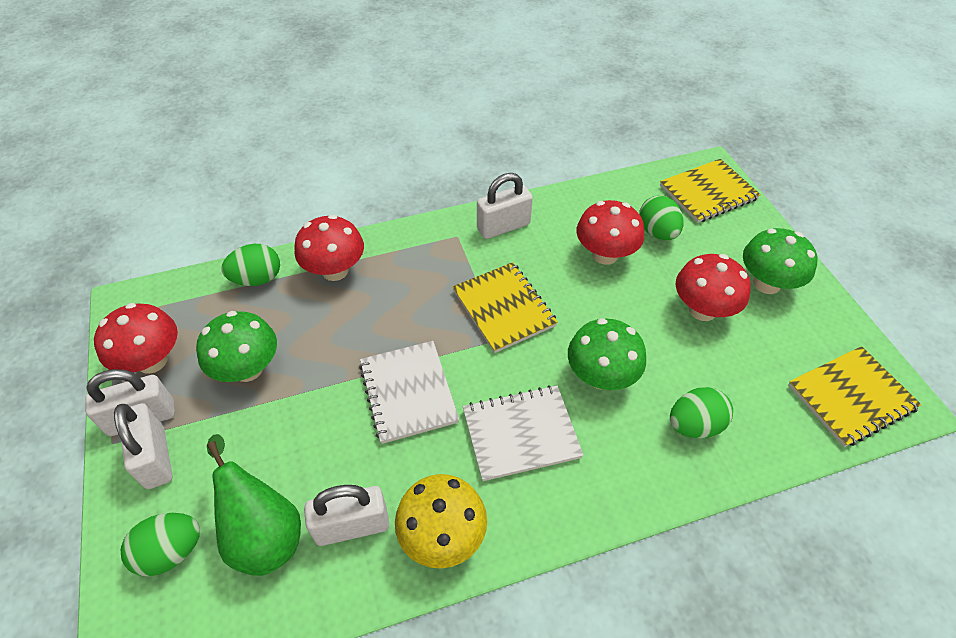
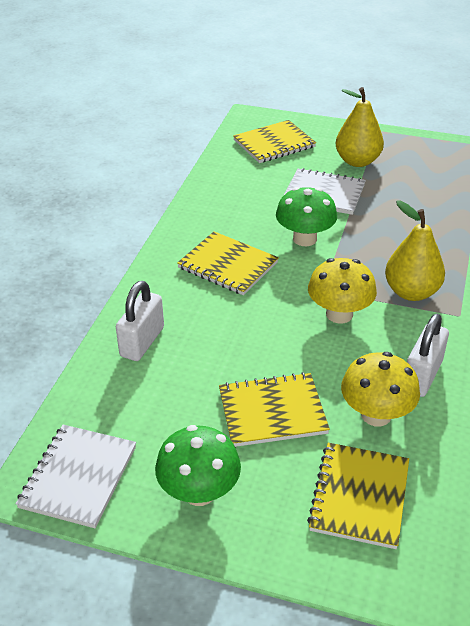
green egg: 4 -> 0
green mushroom: 3 -> 2
green pear: 1 -> 0
red mushroom: 4 -> 0
white padlock: 4 -> 2
yellow mushroom: 1 -> 2
yellow notebook: 3 -> 4
yellow pear: 0 -> 2

